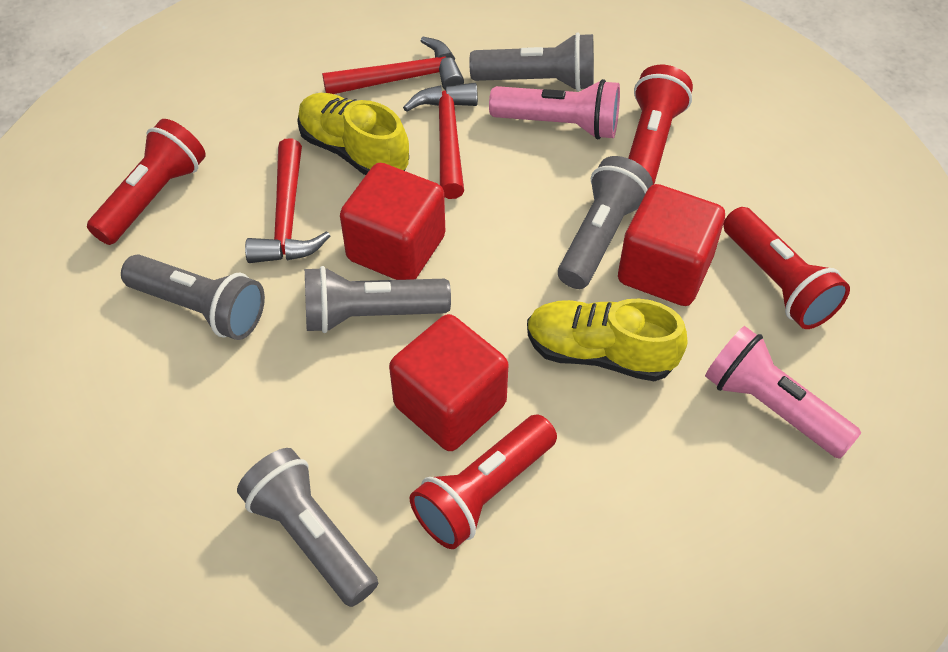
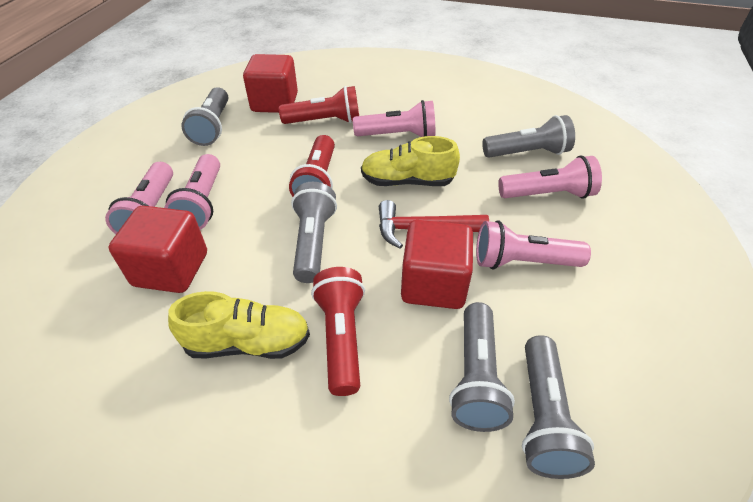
pink flashlight: 2 -> 5
red flashlight: 4 -> 3
red hammer: 3 -> 1

